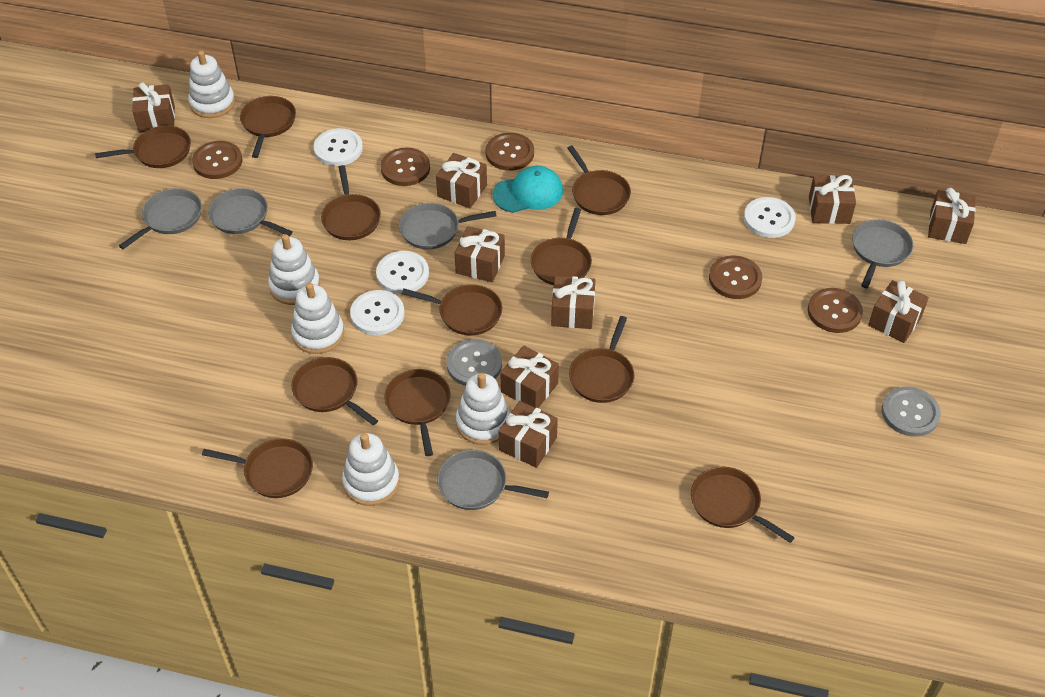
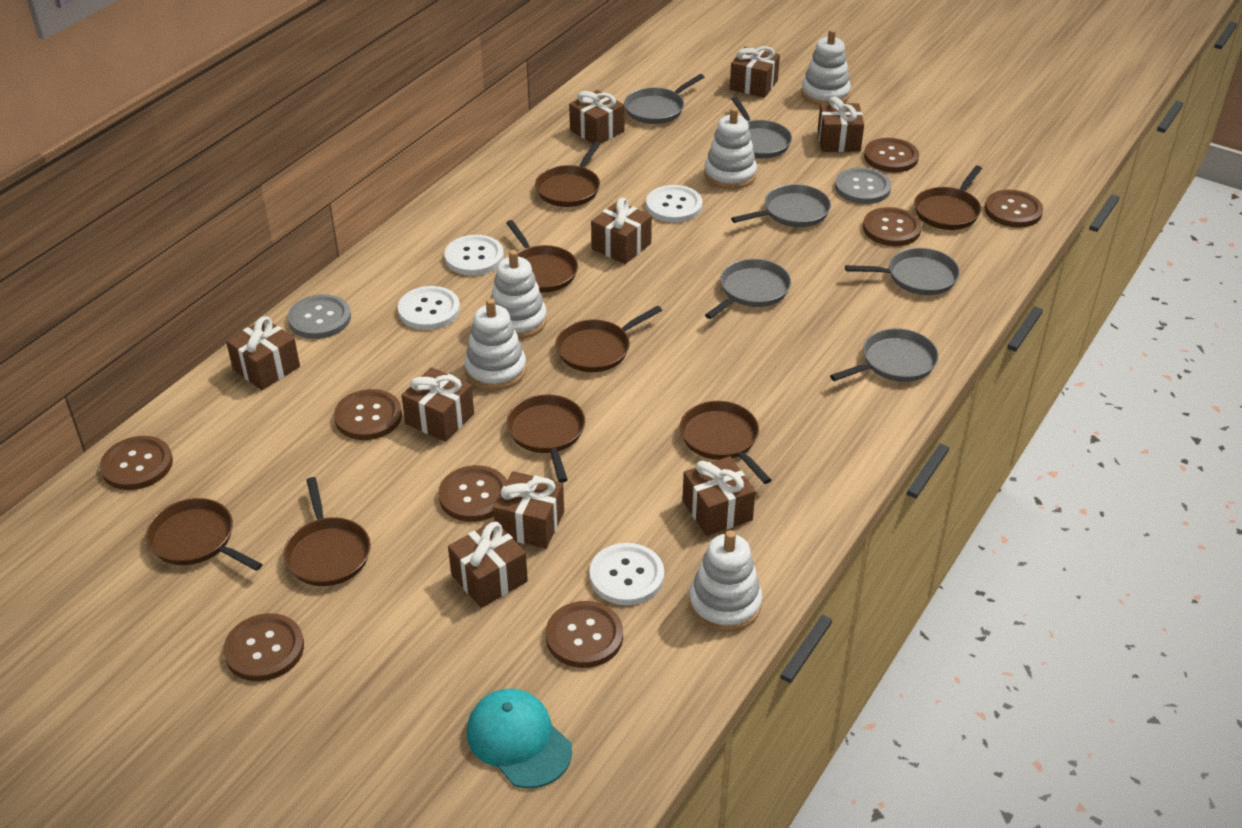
brown button: 5 -> 8
brown pan: 11 -> 8
grey pan: 5 -> 6

